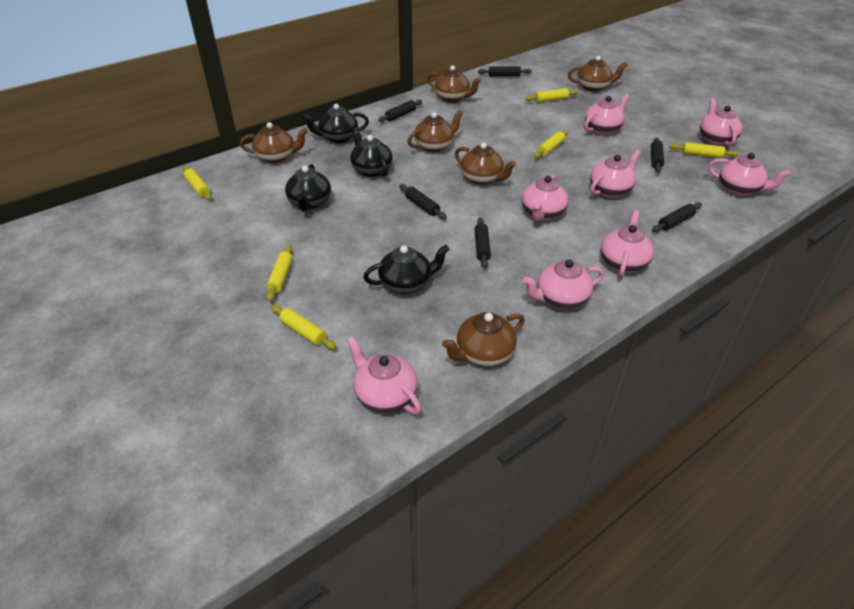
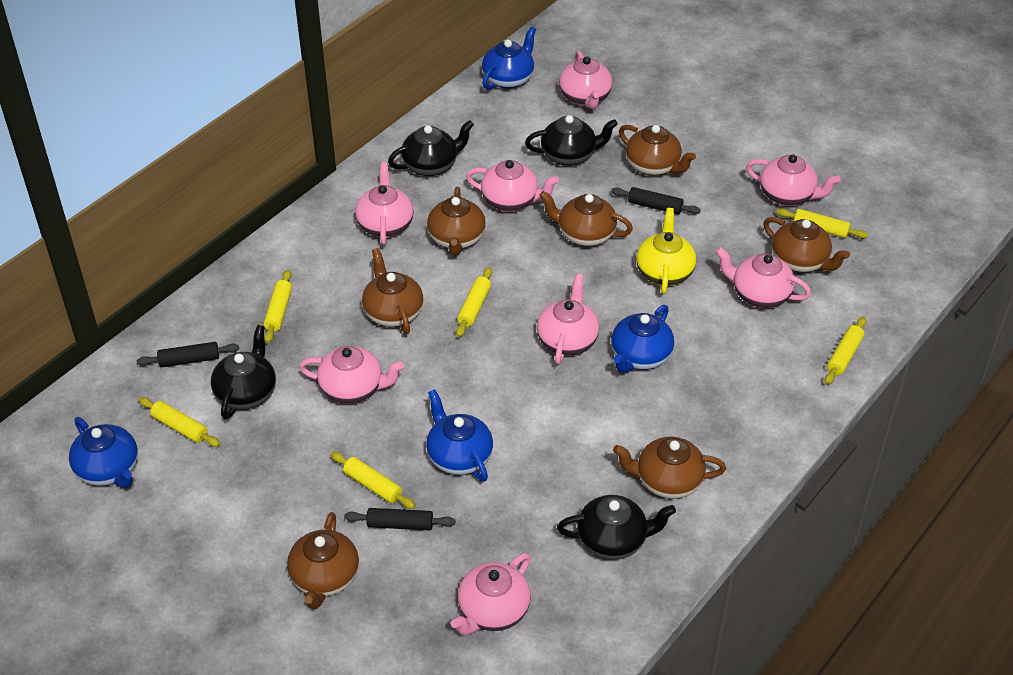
black rolling pin: 6 -> 3
blue teapot: 0 -> 4
brown teapot: 6 -> 7
yellow teapot: 0 -> 1

